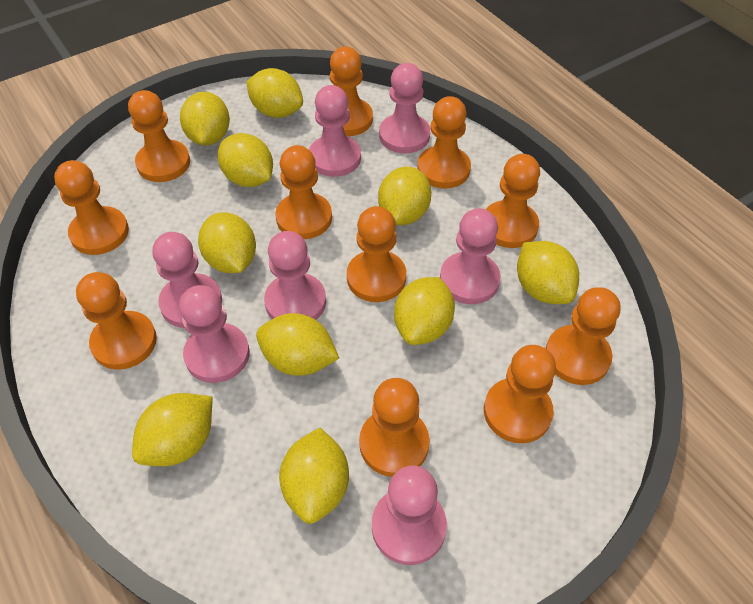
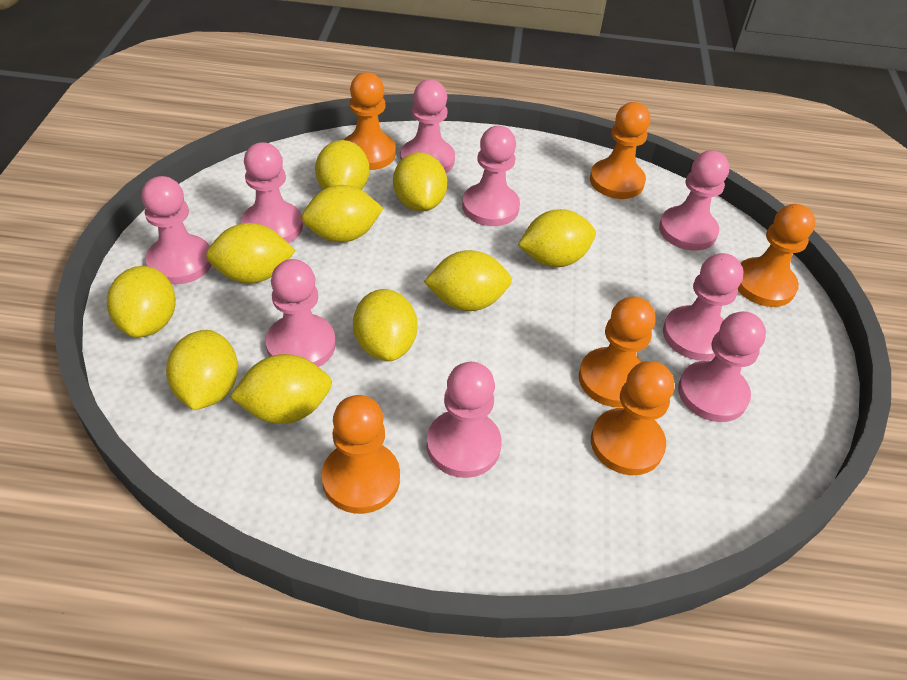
orange pawn: 11 -> 6
pink pawn: 7 -> 9

